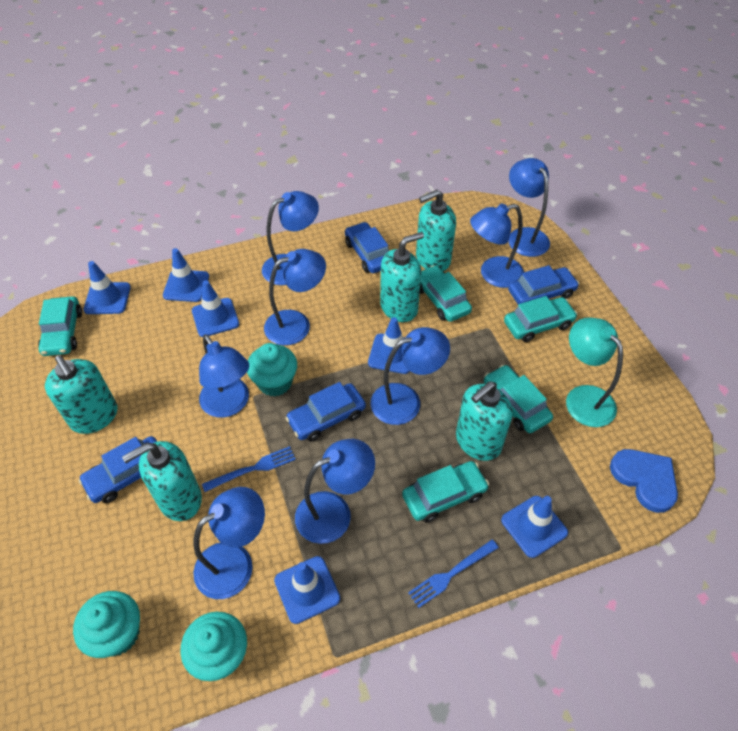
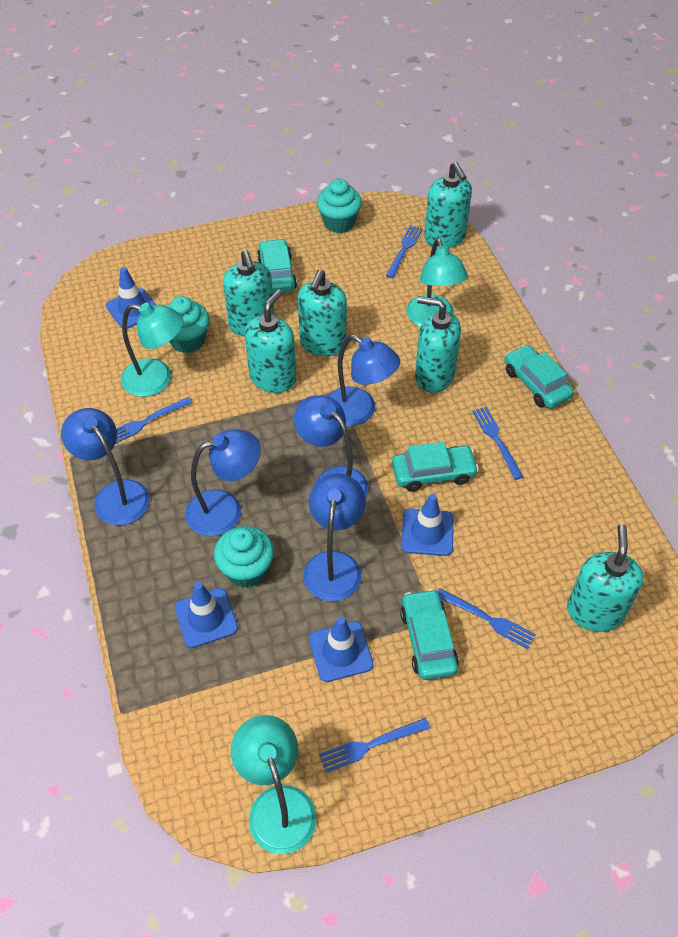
blue car: 4 -> 0
blue fork: 2 -> 5
blue heart: 1 -> 0
blue lamp: 8 -> 5
blue traffic cone: 6 -> 4
turquoise car: 5 -> 4
turquoise lamp: 1 -> 3
turquoise soap dispenser: 5 -> 6

